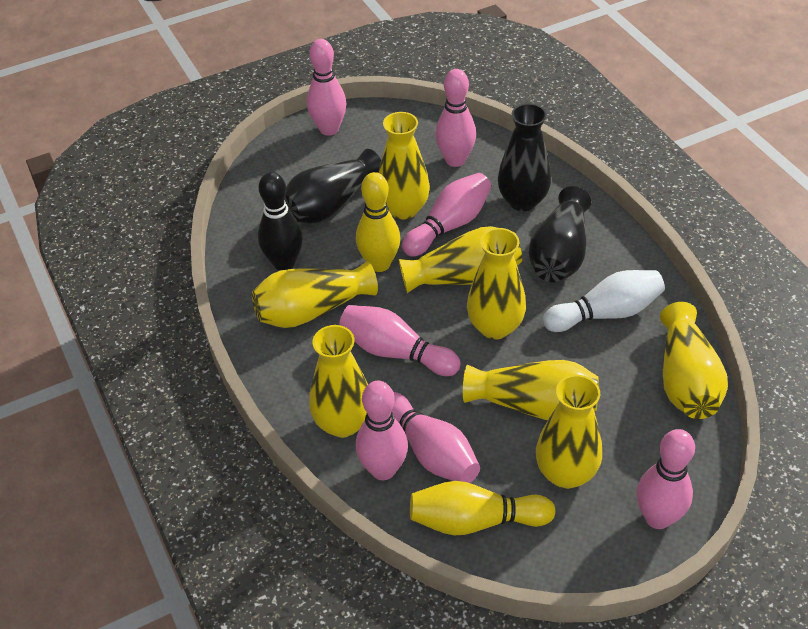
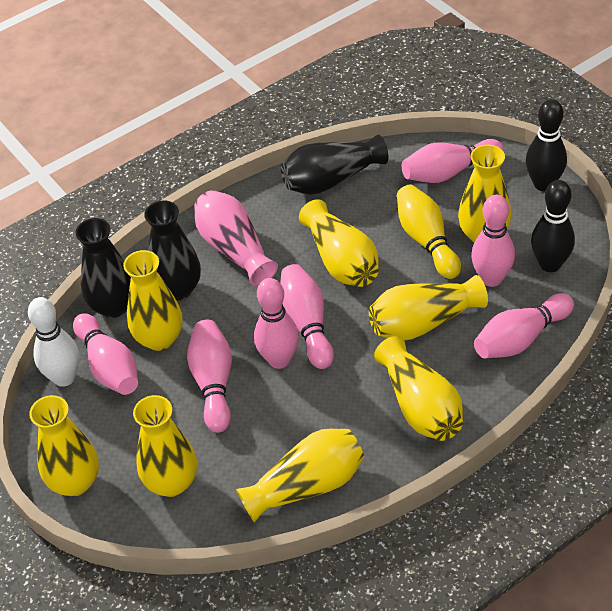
black bowling pin: 1 -> 2
pink vase: 0 -> 1
yellow bowling pin: 2 -> 1

